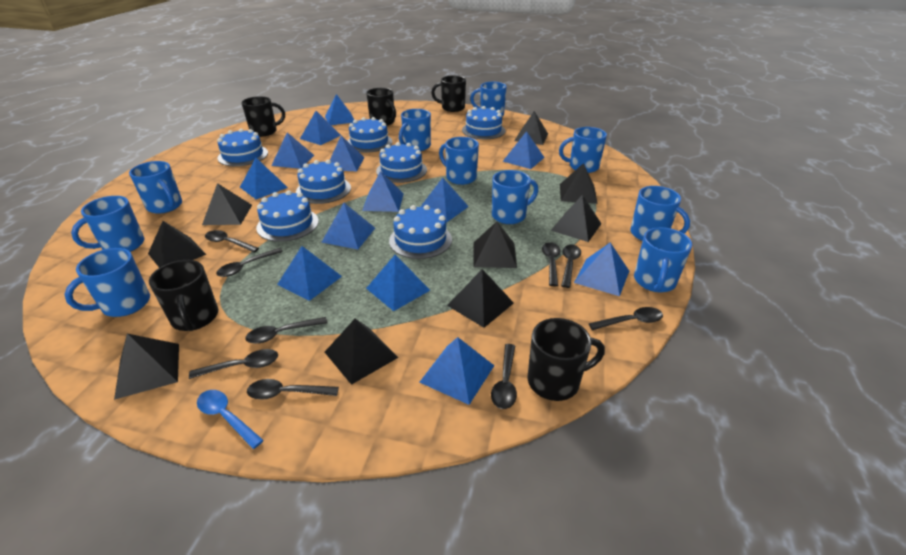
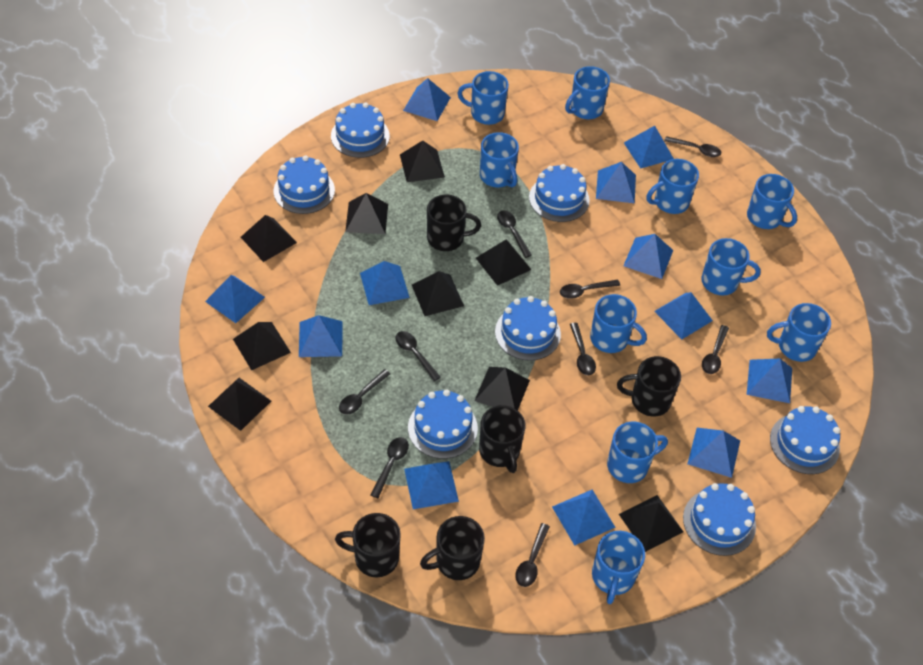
blue pyramid: 13 -> 12
blue spoon: 1 -> 0

